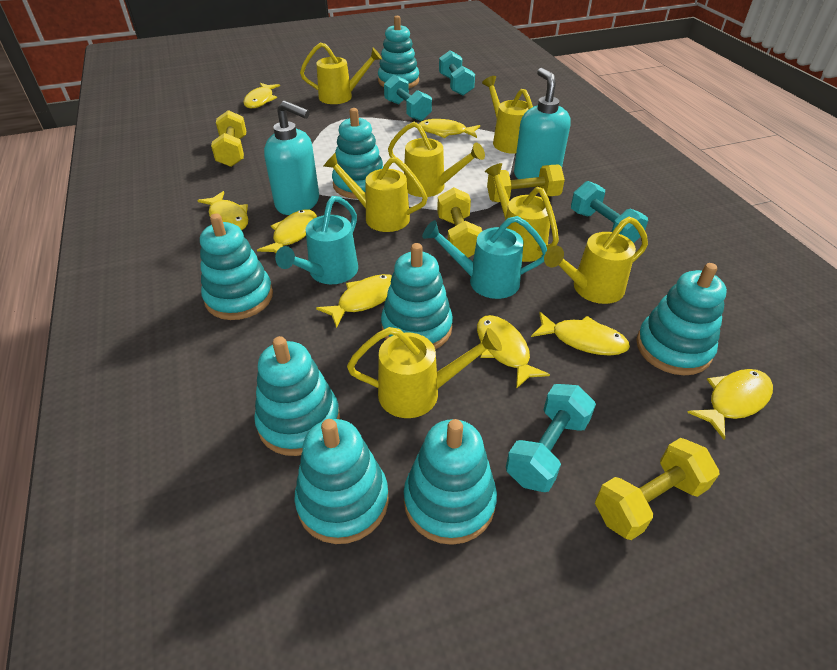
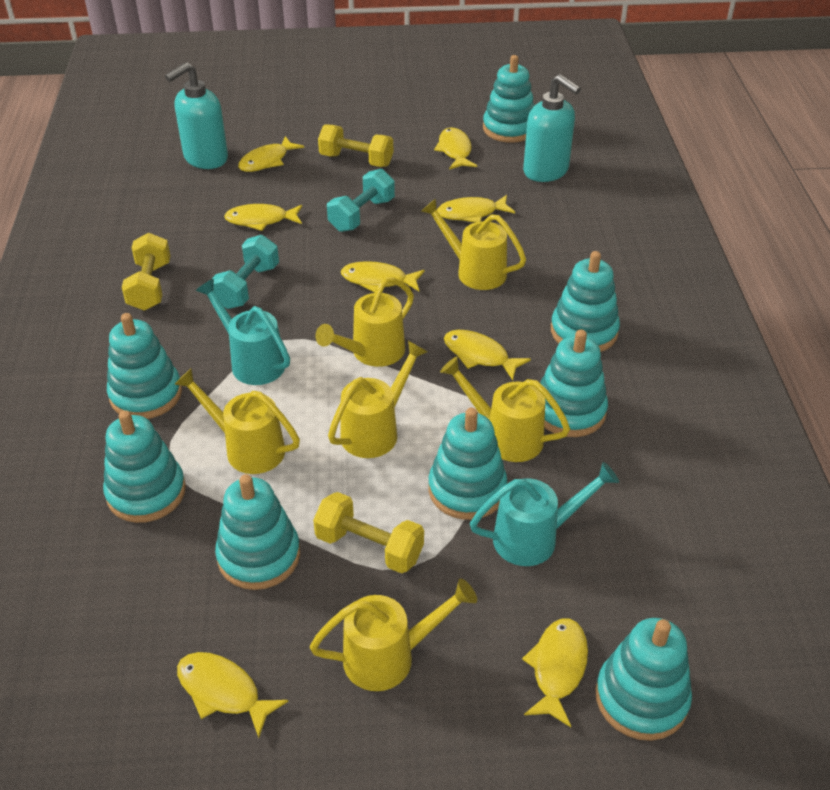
turquoise dumbbell: 4 -> 2
yellow dumbbell: 4 -> 3
yellow watering can: 7 -> 6

